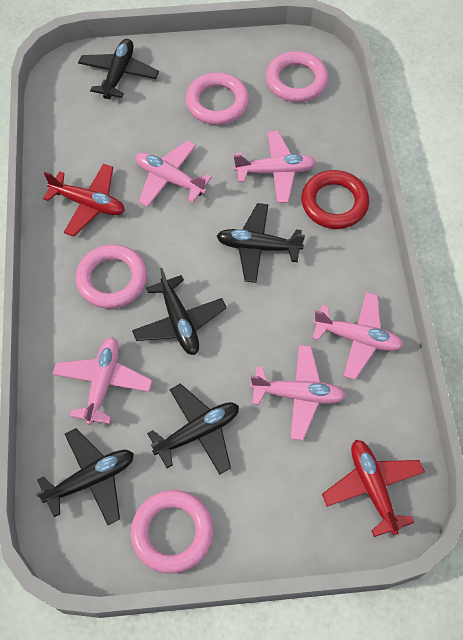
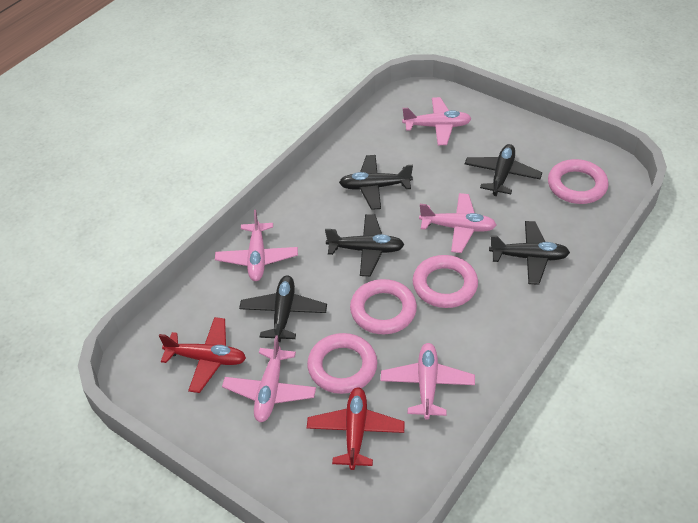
red ring: 1 -> 0

